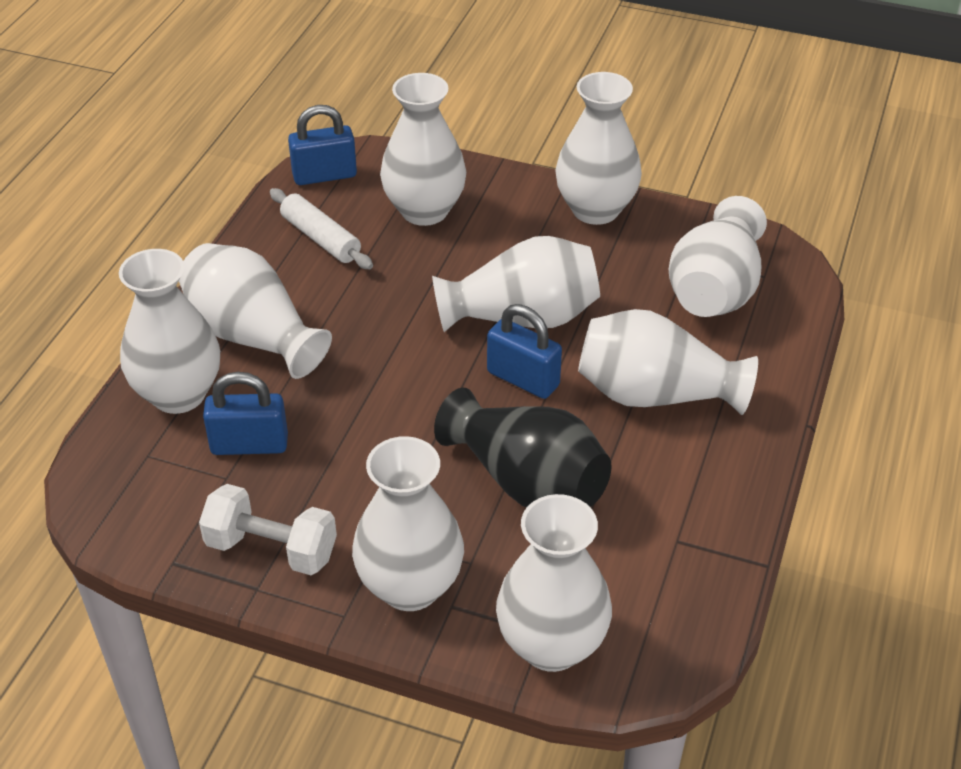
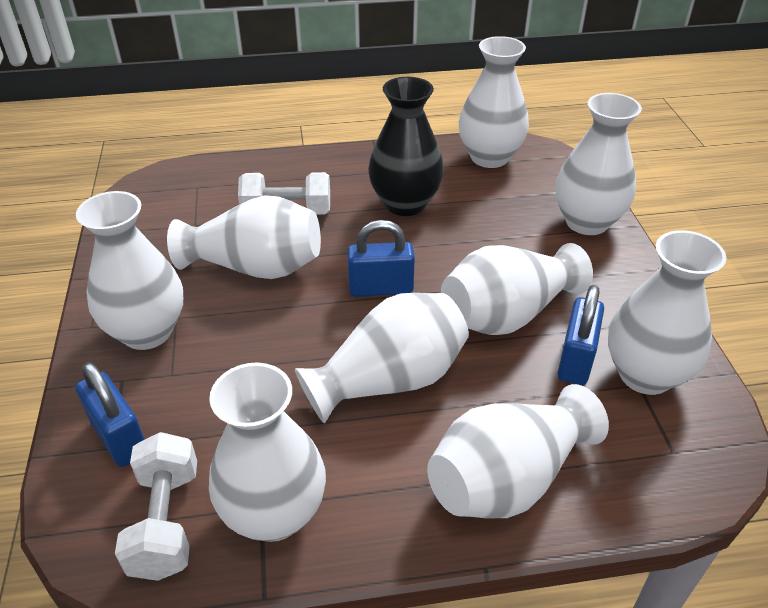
white dumbbell: 1 -> 2
white rolling pin: 1 -> 0

